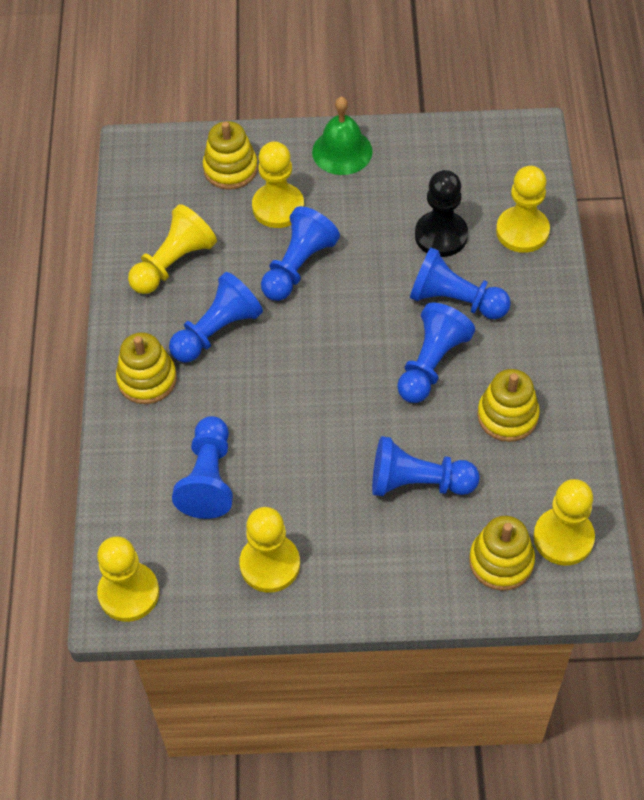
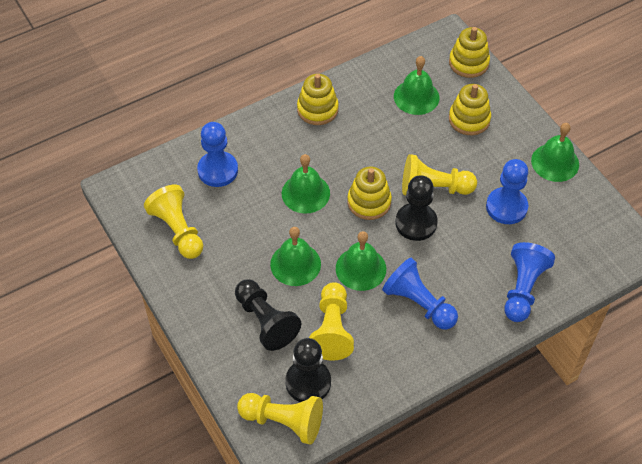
black pawn: 1 -> 3
blue pawn: 6 -> 4
green bell: 1 -> 5
yellow pawn: 6 -> 4

